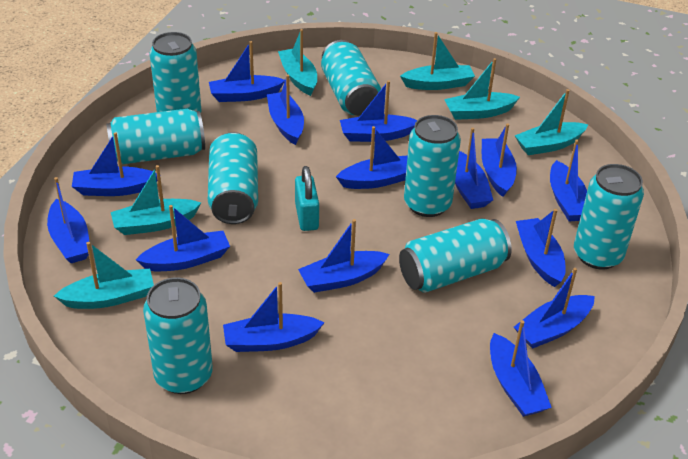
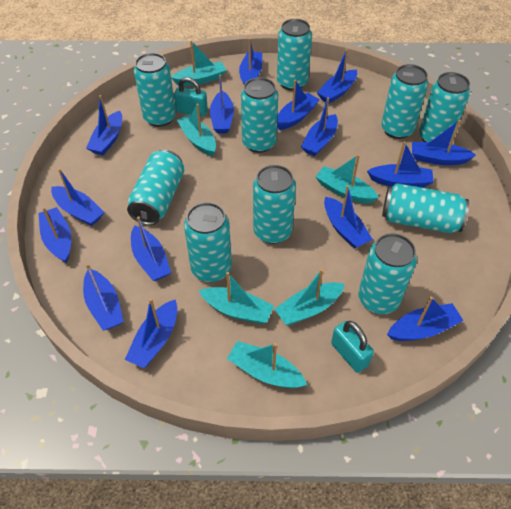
turquoise can: 8 -> 10
turquoise padlock: 1 -> 2

